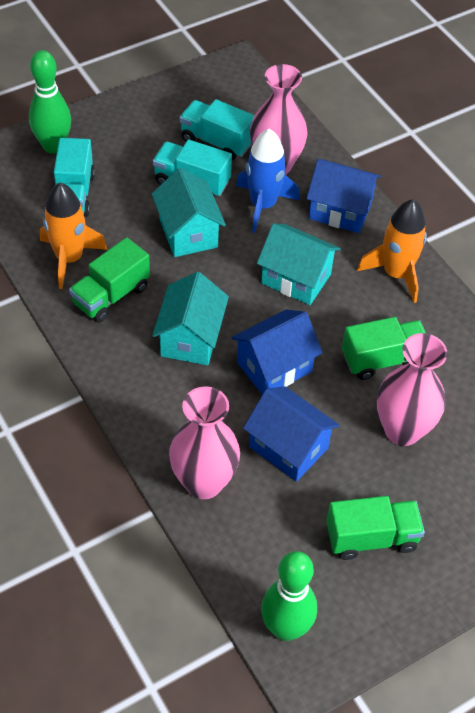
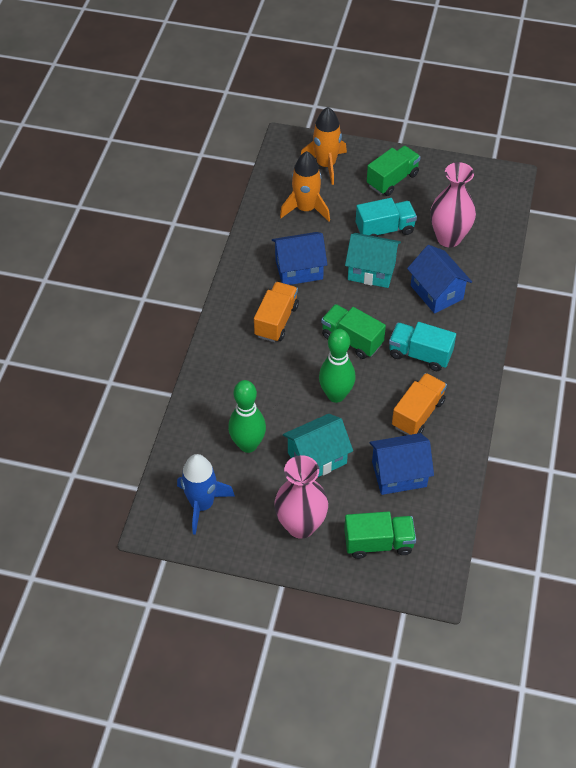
orange truck: 0 -> 2
pink vase: 3 -> 2
turquoise house: 3 -> 2
turquoise truck: 3 -> 2

